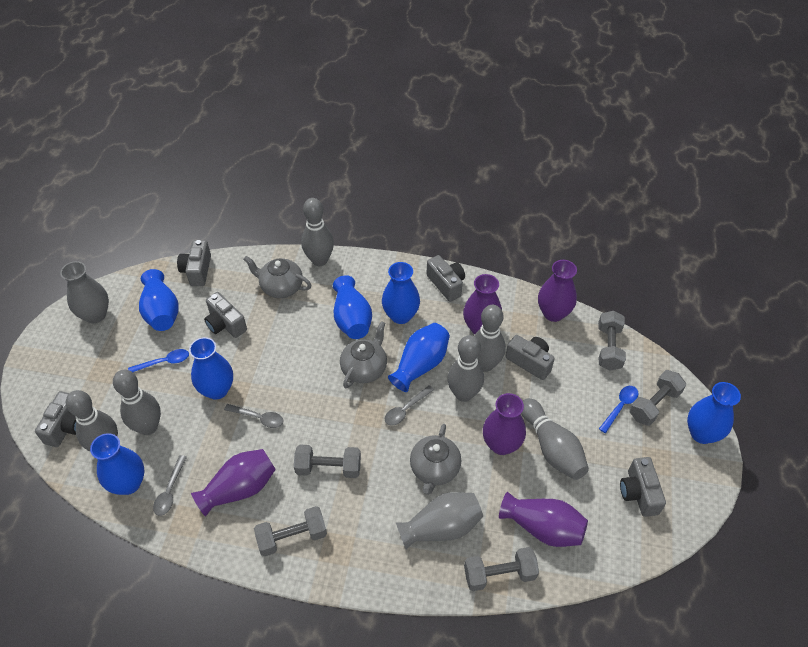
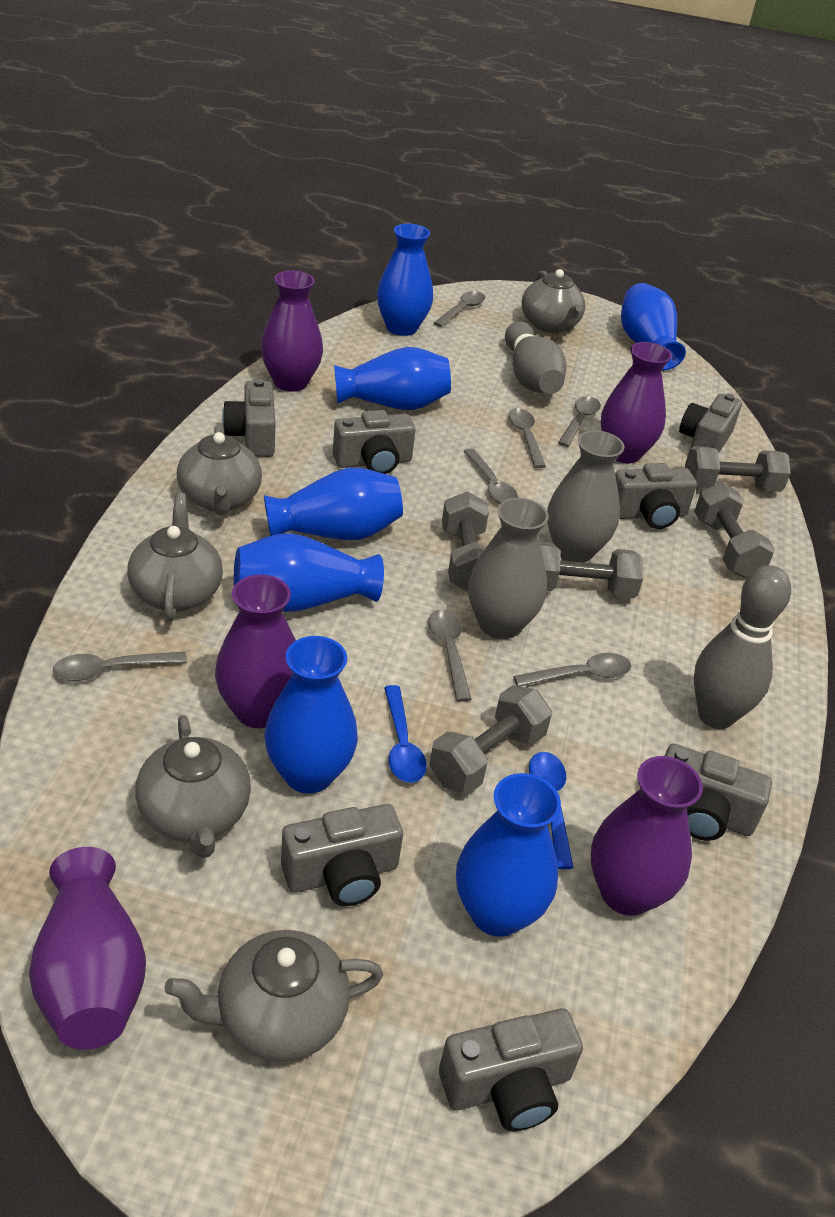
grey bowling pin: 6 -> 2
grey camera: 6 -> 7
grey spoon: 3 -> 7
grey teapot: 3 -> 5

